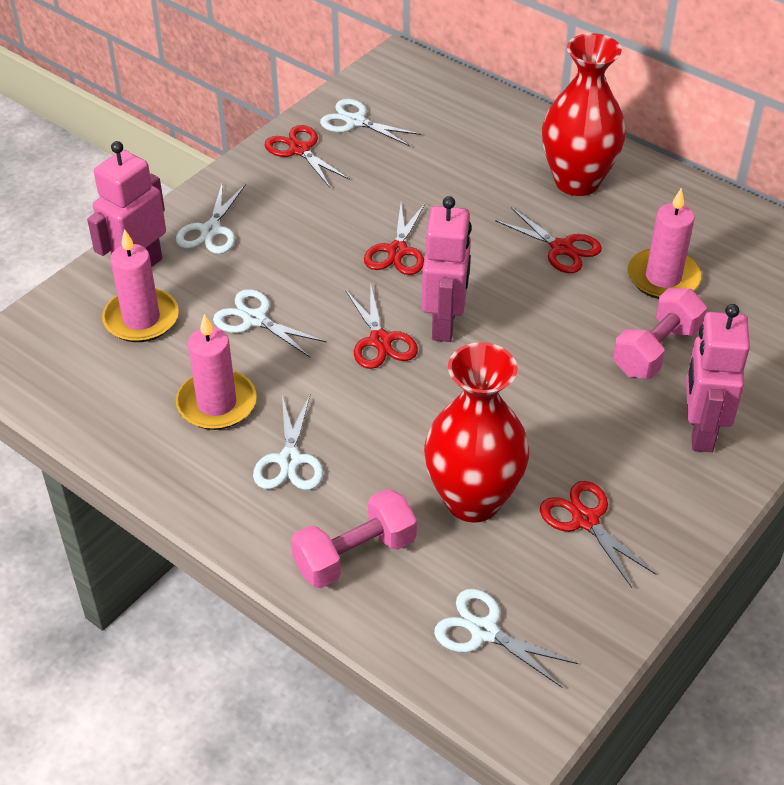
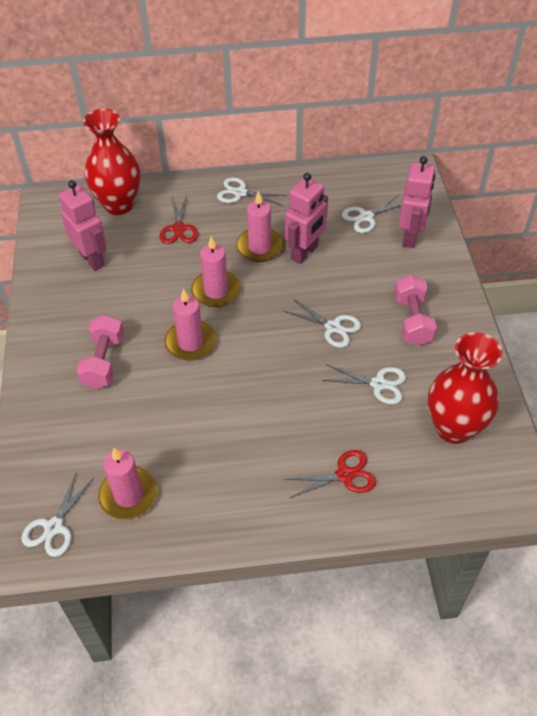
pink candle: 3 -> 4
red scissors: 5 -> 2

